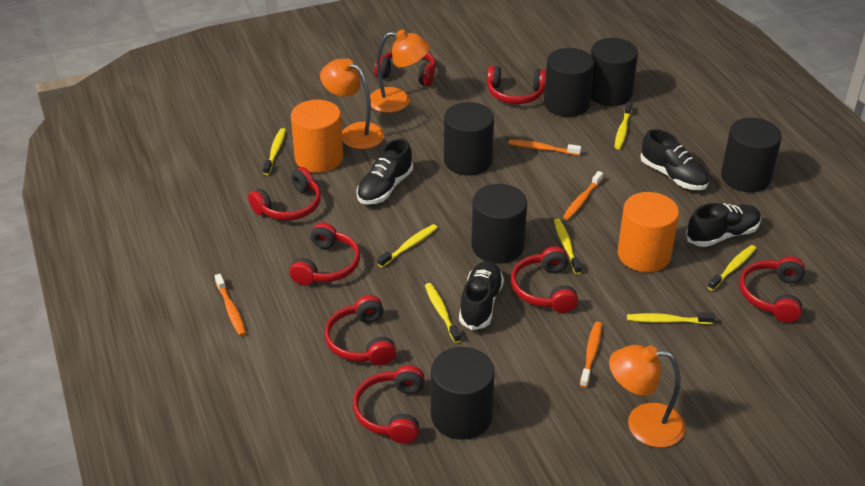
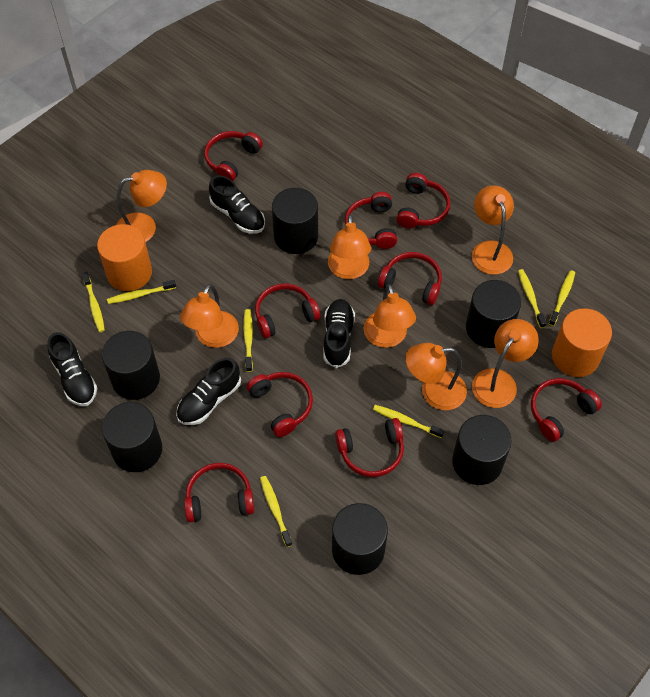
orange lamp: 3 -> 7
orange toothbrush: 4 -> 0
red headphones: 8 -> 9

